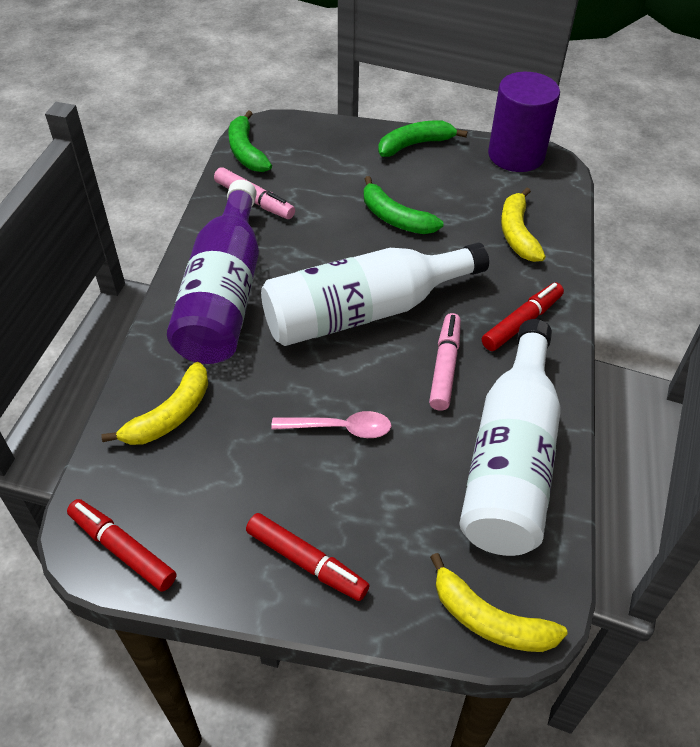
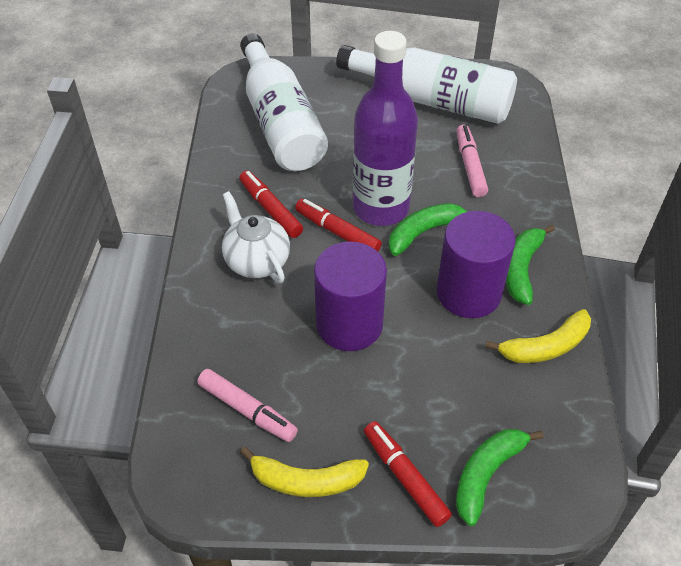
pink spoon: 1 -> 0
purple cylinder: 1 -> 2
white teapot: 0 -> 1
yellow banana: 3 -> 2

